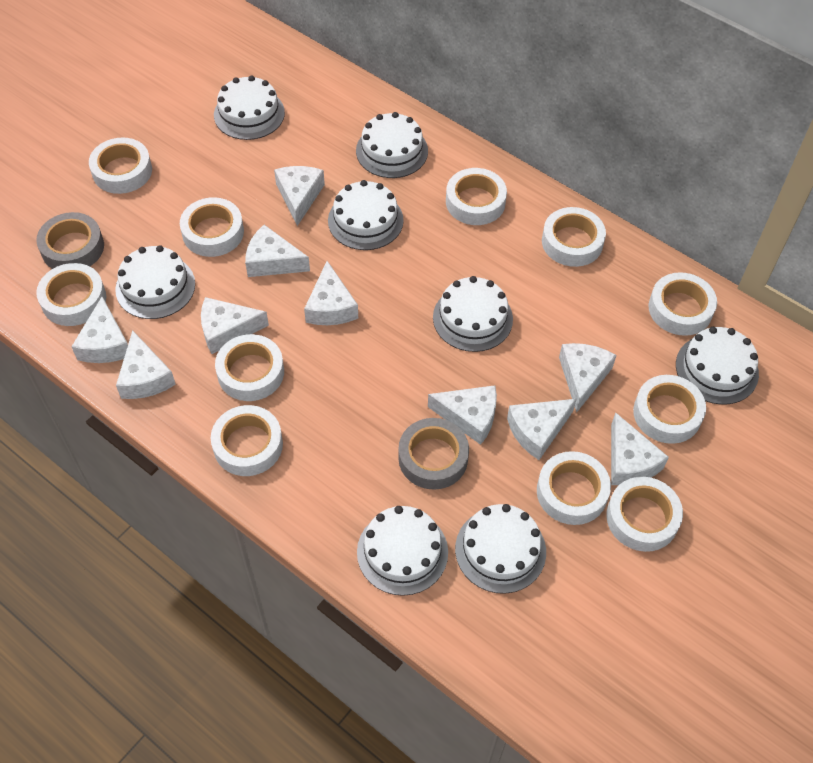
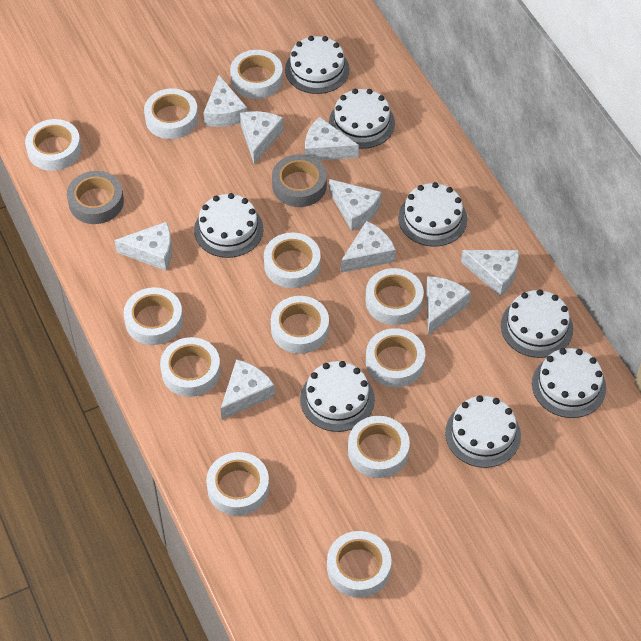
white cheese: 10 -> 9
white tape: 11 -> 12

